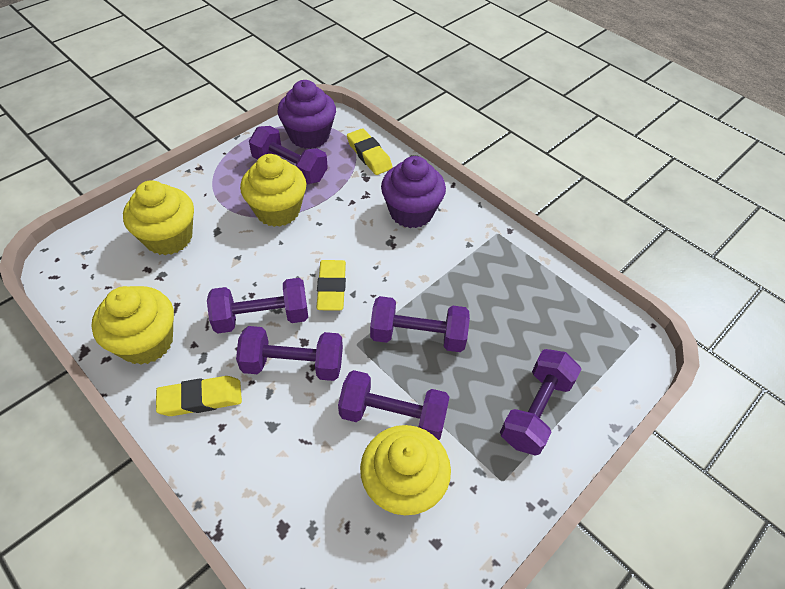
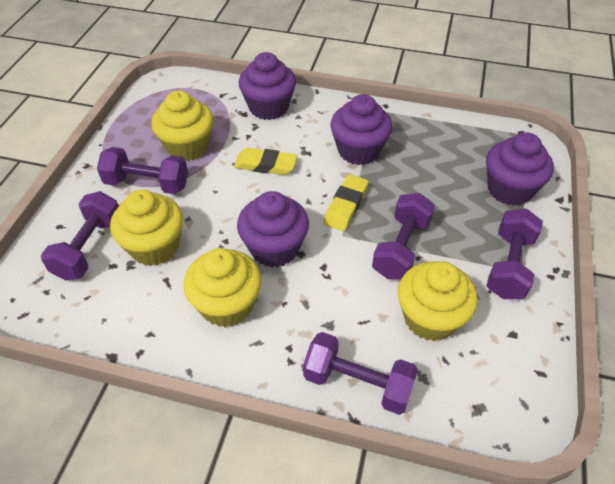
purple cupcake: 2 -> 4
purple dumbbell: 6 -> 5
yellow eraser: 3 -> 2

